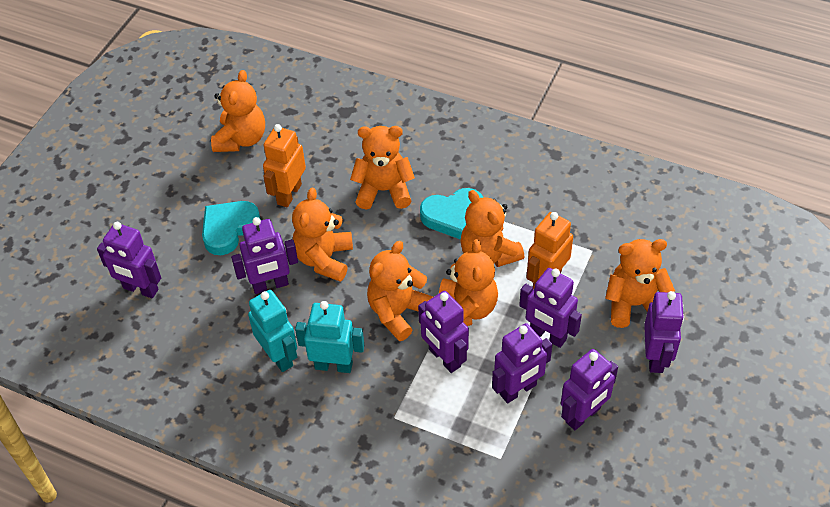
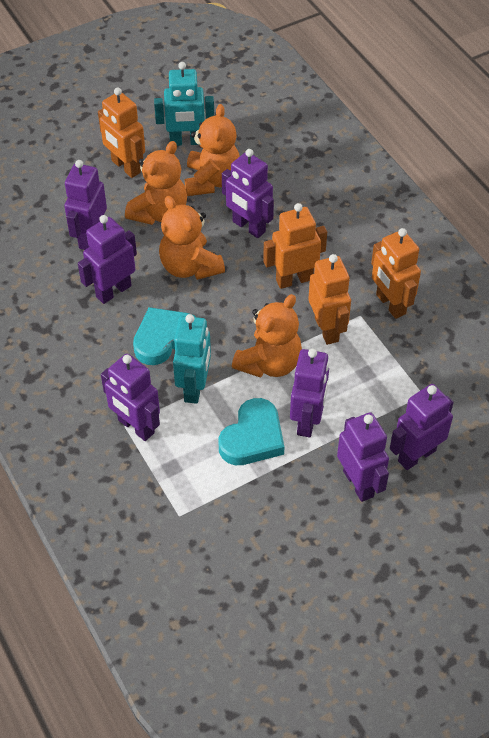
orange robot: 2 -> 4
orange teddy bear: 7 -> 4

